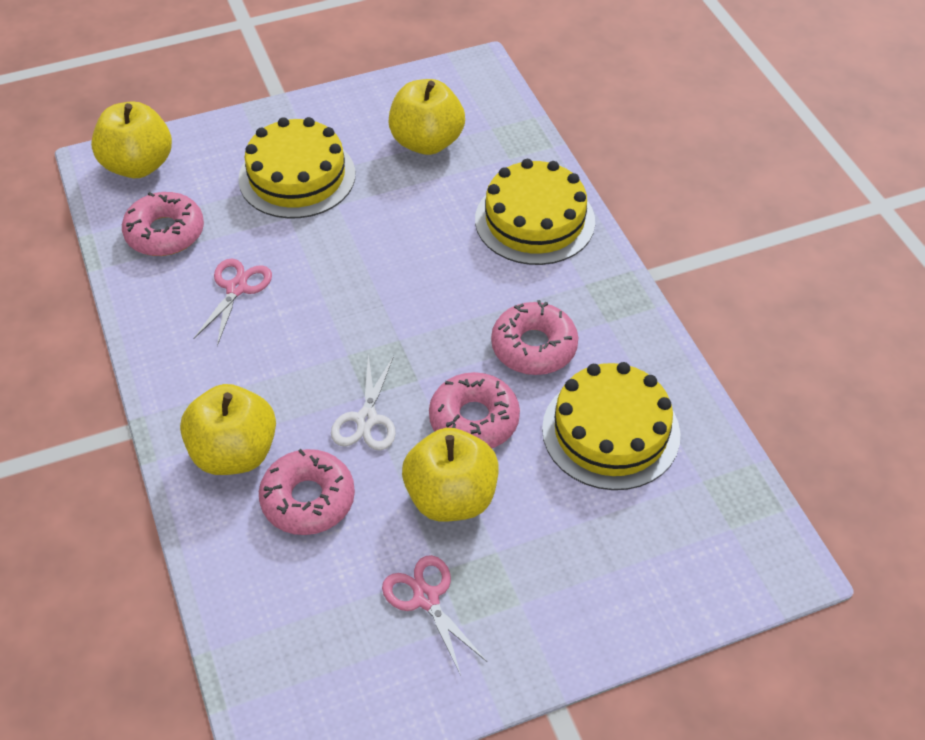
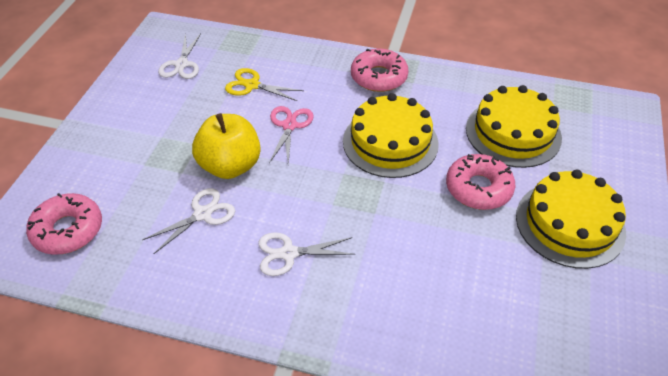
pink donut: 4 -> 3
pink scissors: 2 -> 1
white scissors: 1 -> 3
yellow apple: 4 -> 1
yellow scissors: 0 -> 1

